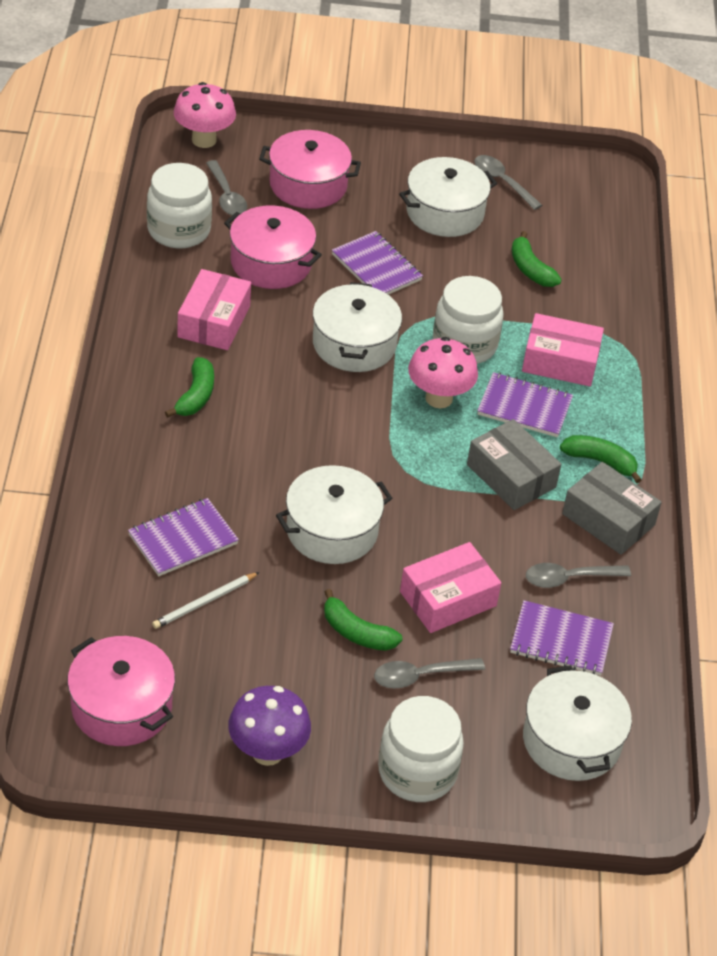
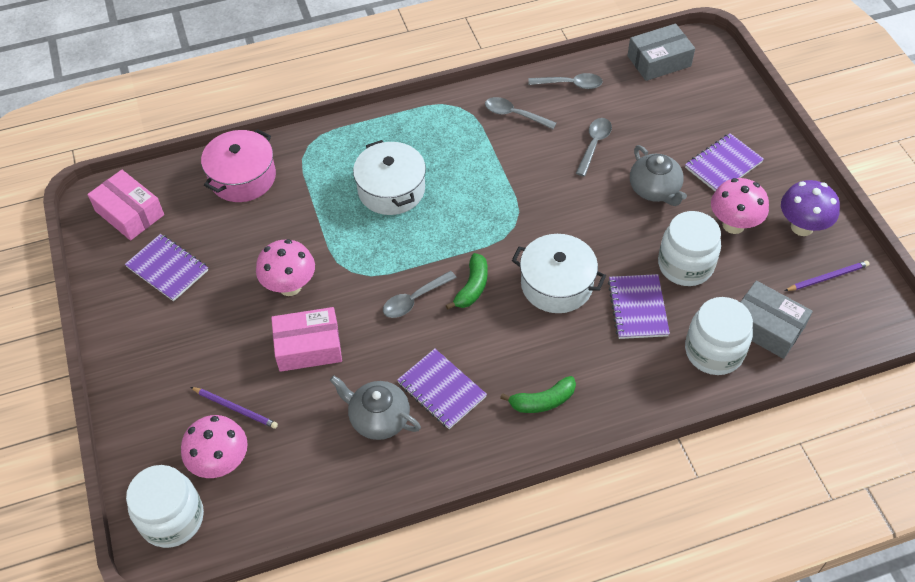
green banana: 4 -> 2
grey teapot: 0 -> 2
pink box: 3 -> 2
pink mushroom: 2 -> 3
pink pot: 3 -> 1
purple pencil: 0 -> 2
white pencil: 1 -> 0
white pot: 4 -> 2

